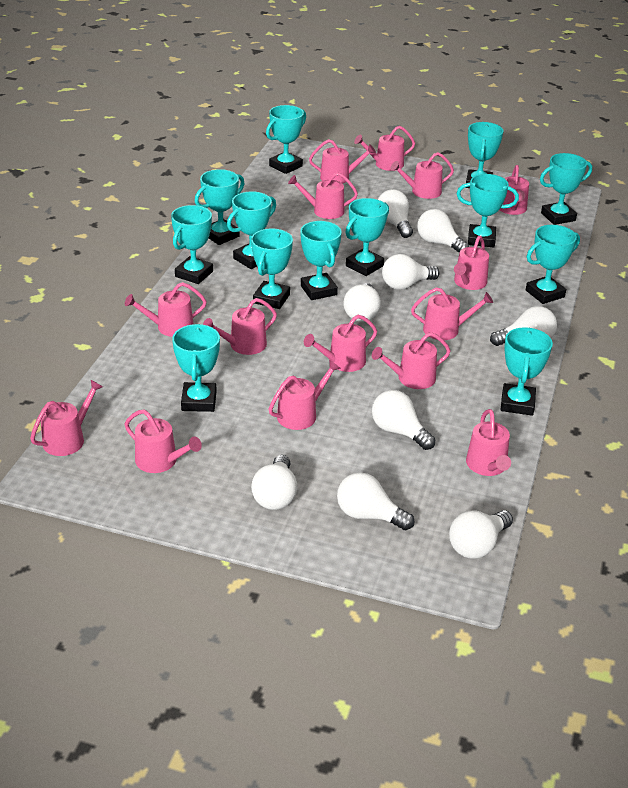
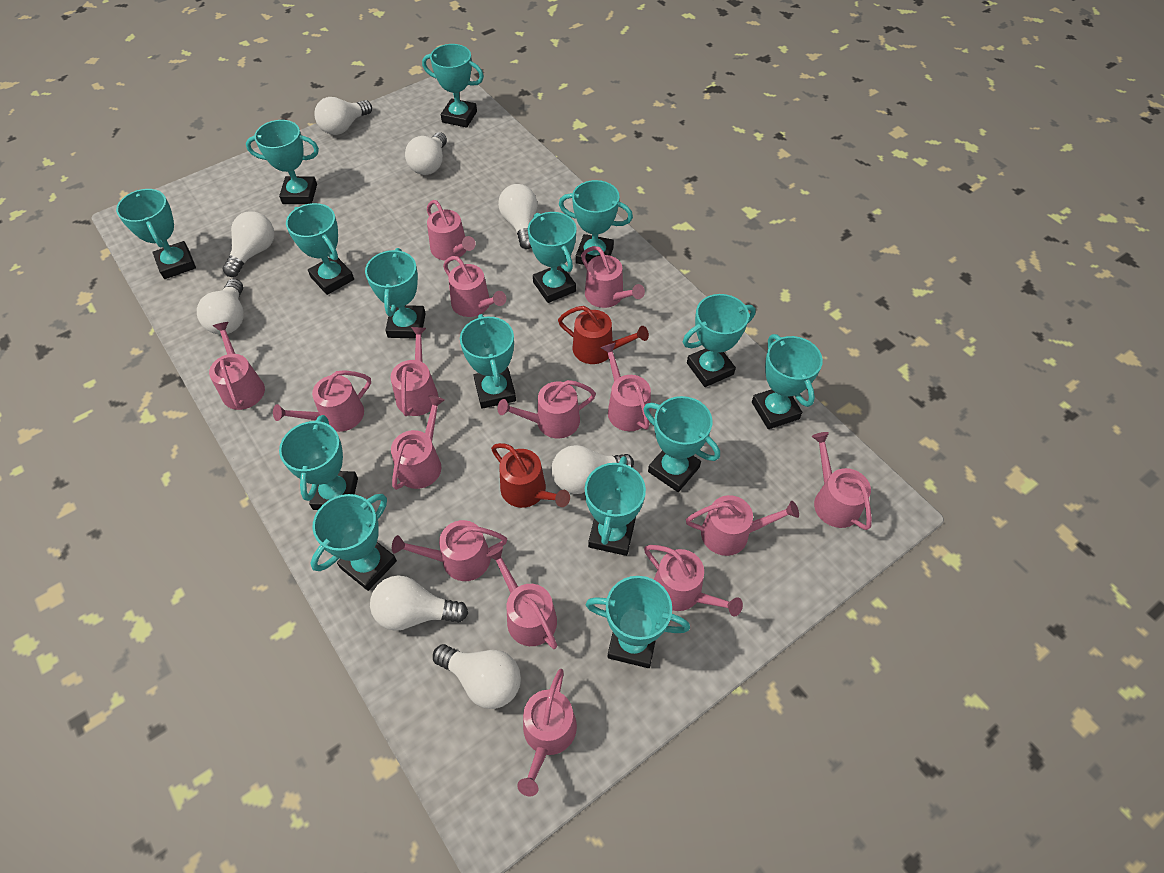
red watering can: 0 -> 2
turquoise trophy: 13 -> 15
white light bulb: 9 -> 8

